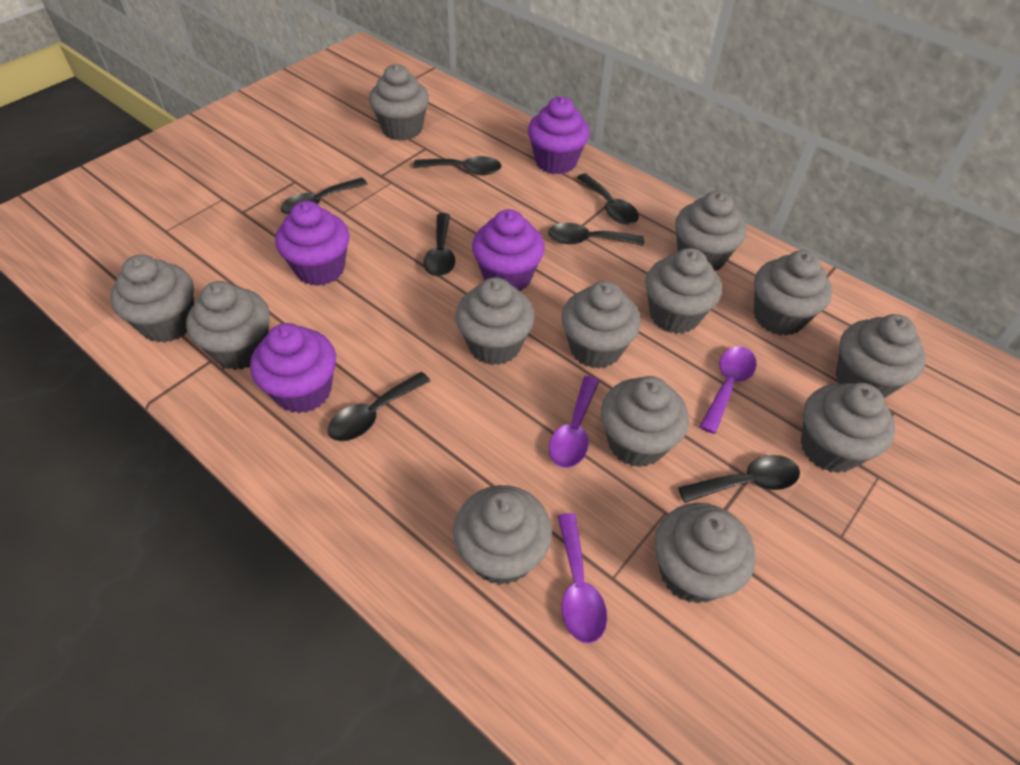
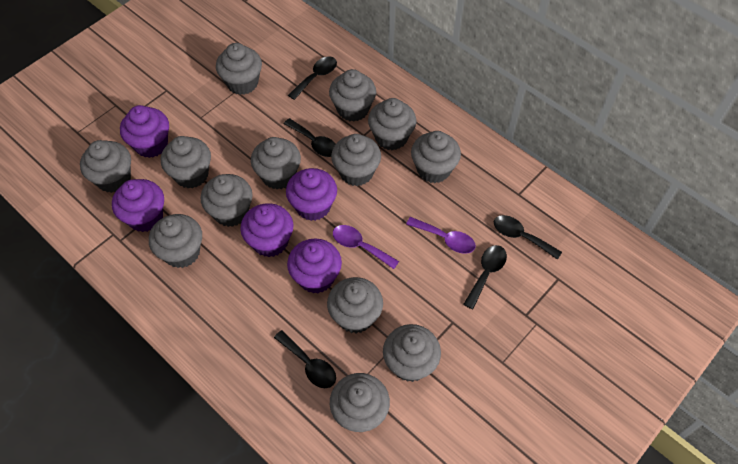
black spoon: 7 -> 5
purple cupcake: 4 -> 5
purple spoon: 3 -> 2

